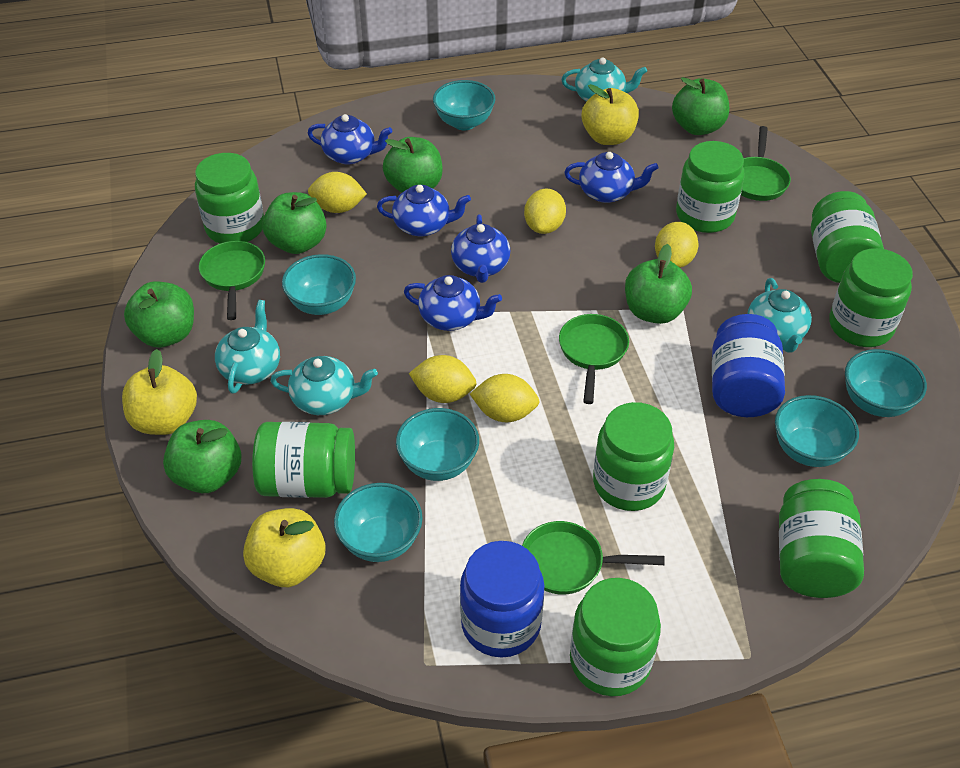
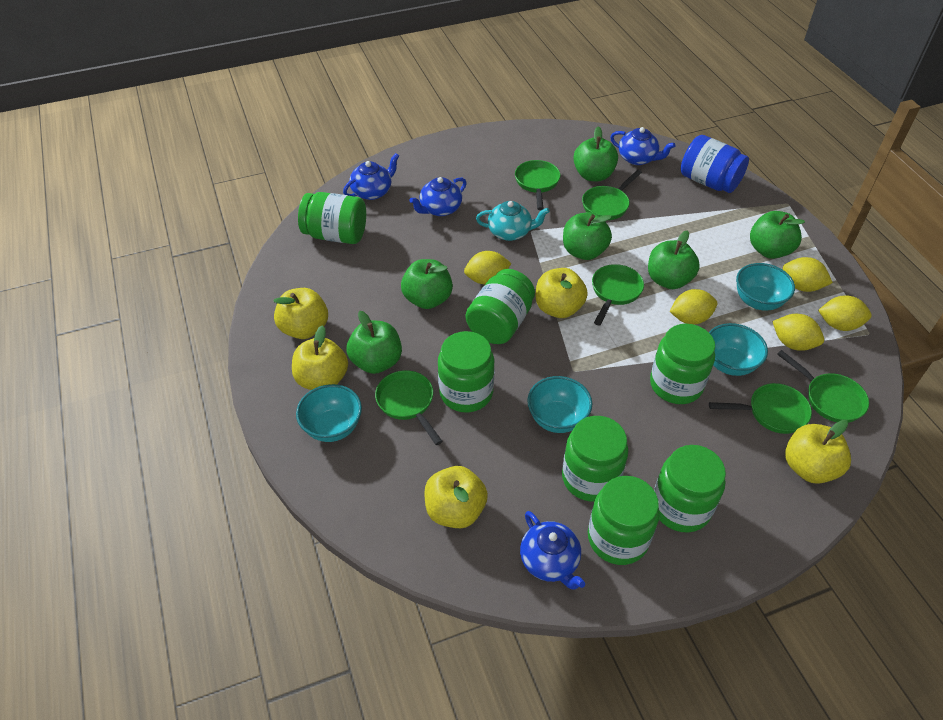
blue jar: 2 -> 1
blue teapot: 5 -> 4
green jar: 8 -> 7
green pan: 4 -> 6
turquoise bowl: 6 -> 4
turquoise teapot: 4 -> 1
yellow apple: 3 -> 5

